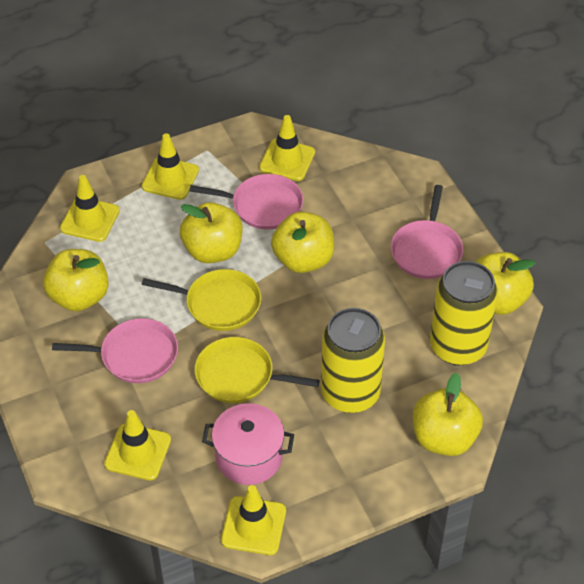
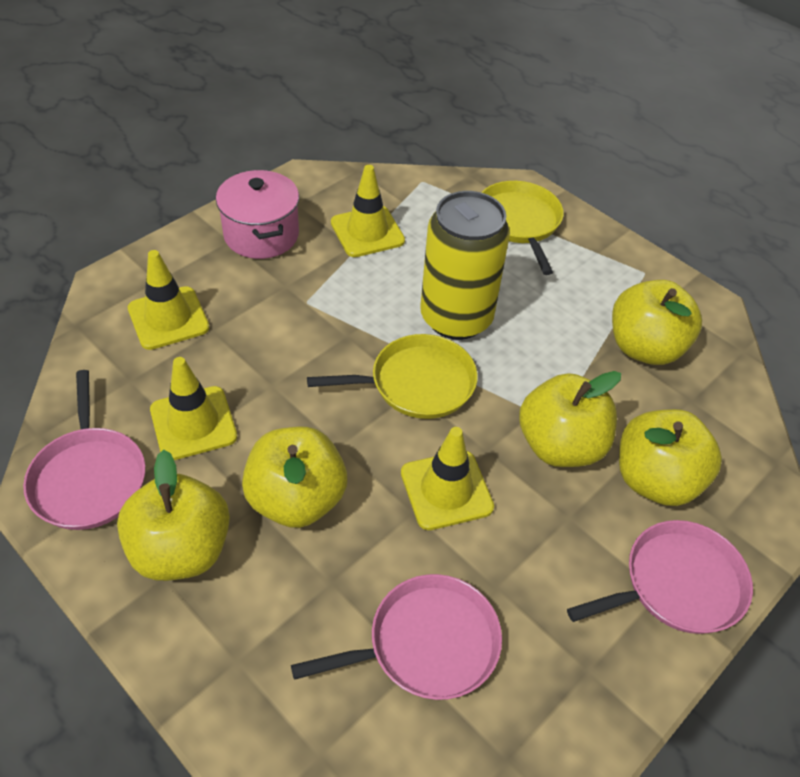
yellow can: 2 -> 1
yellow traffic cone: 5 -> 4

